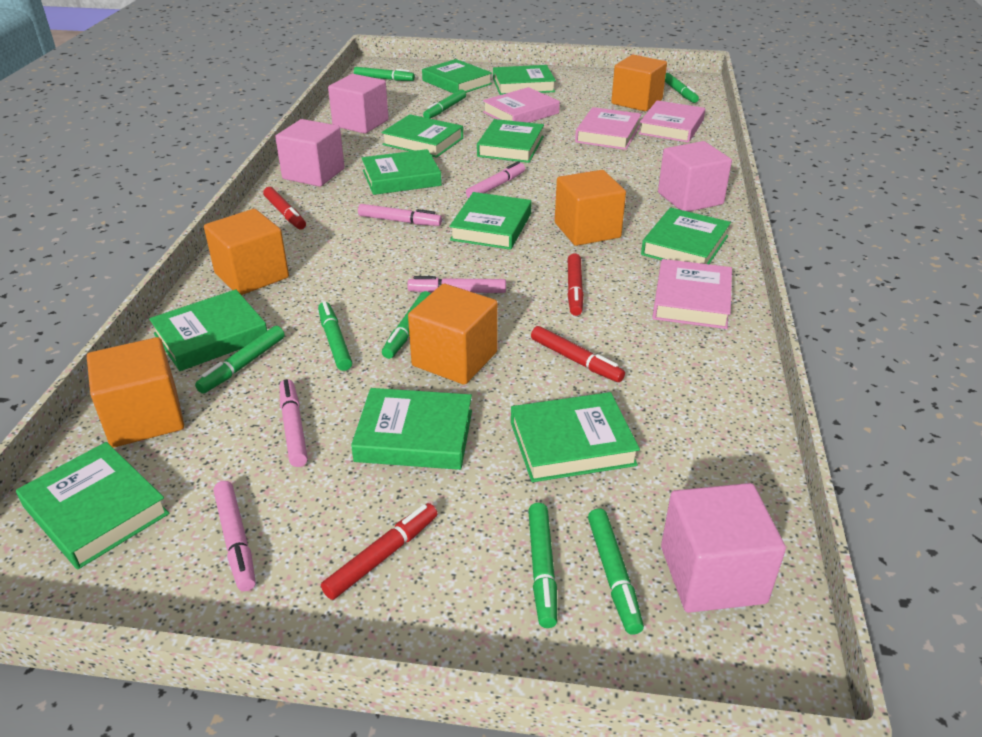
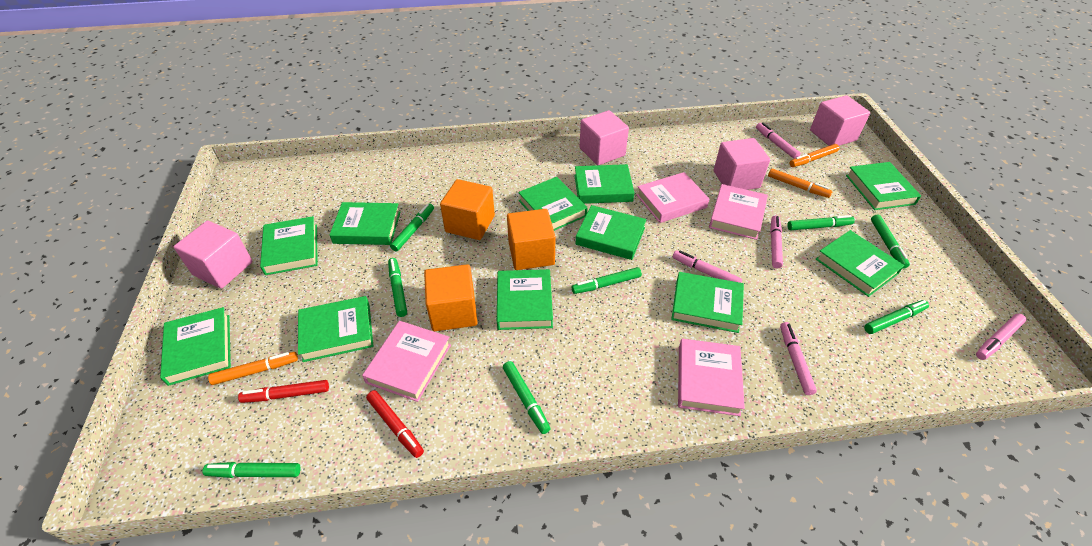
orange cube: 5 -> 3
orange marker: 0 -> 3
red marker: 4 -> 2

